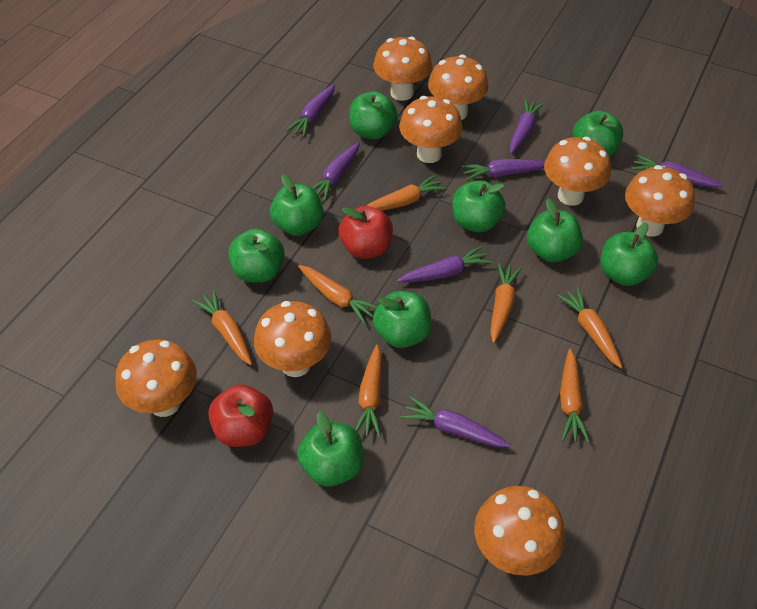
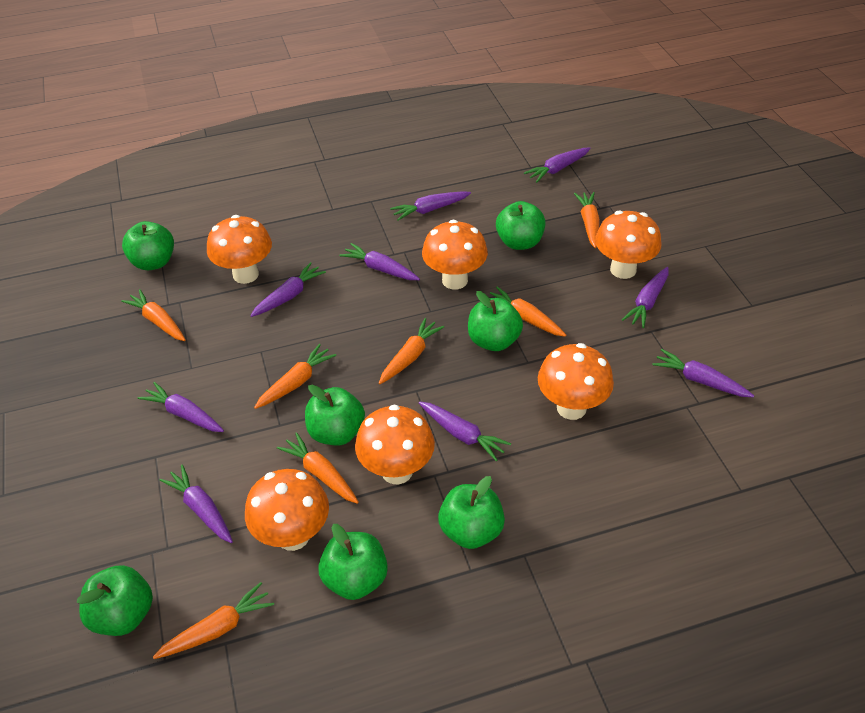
green apple: 9 -> 7
orange mushroom: 8 -> 6
purple carrot: 7 -> 9
red apple: 2 -> 0

